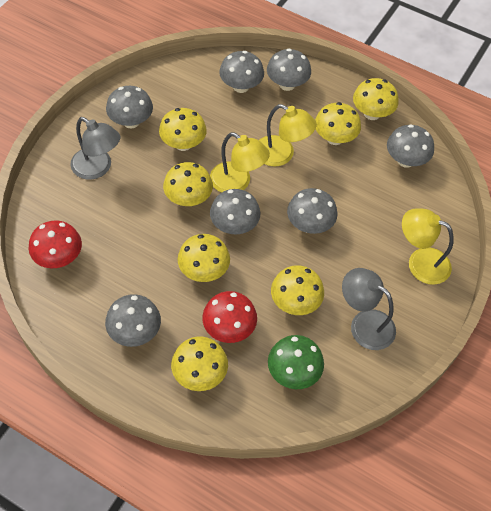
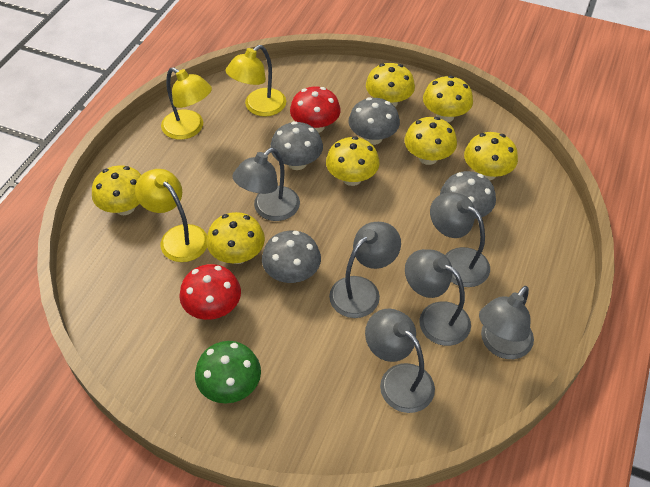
grey lamp: 2 -> 6
grey mushroom: 7 -> 4

